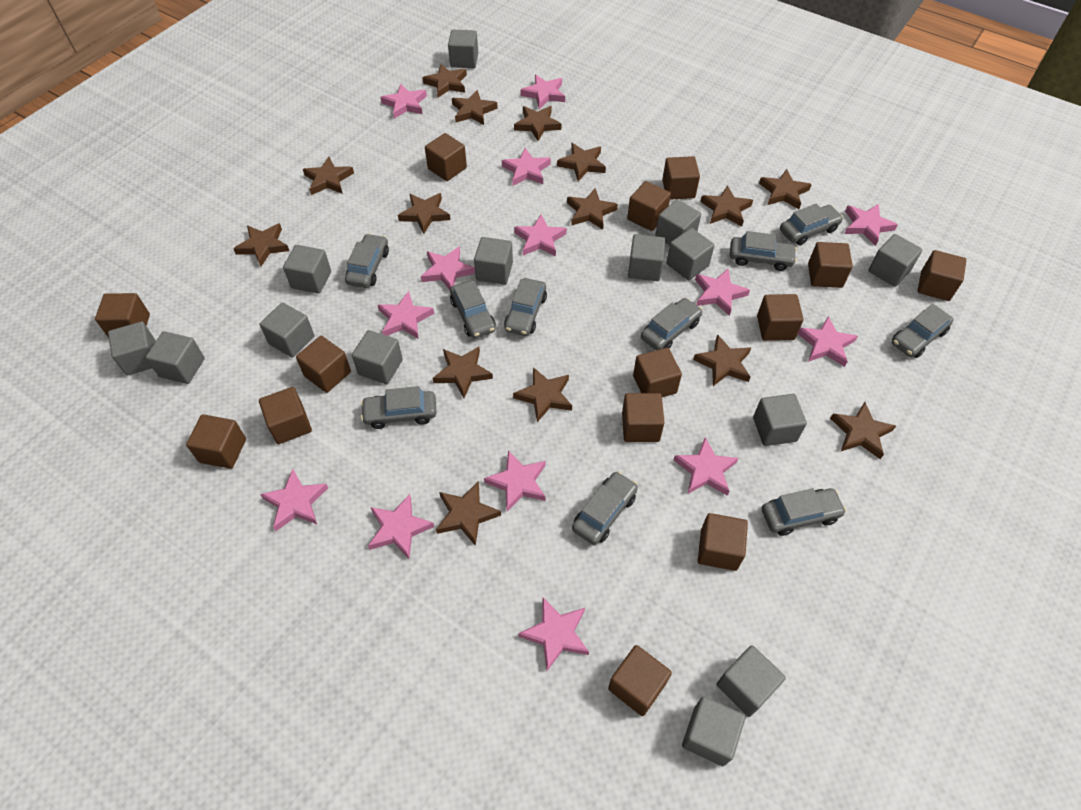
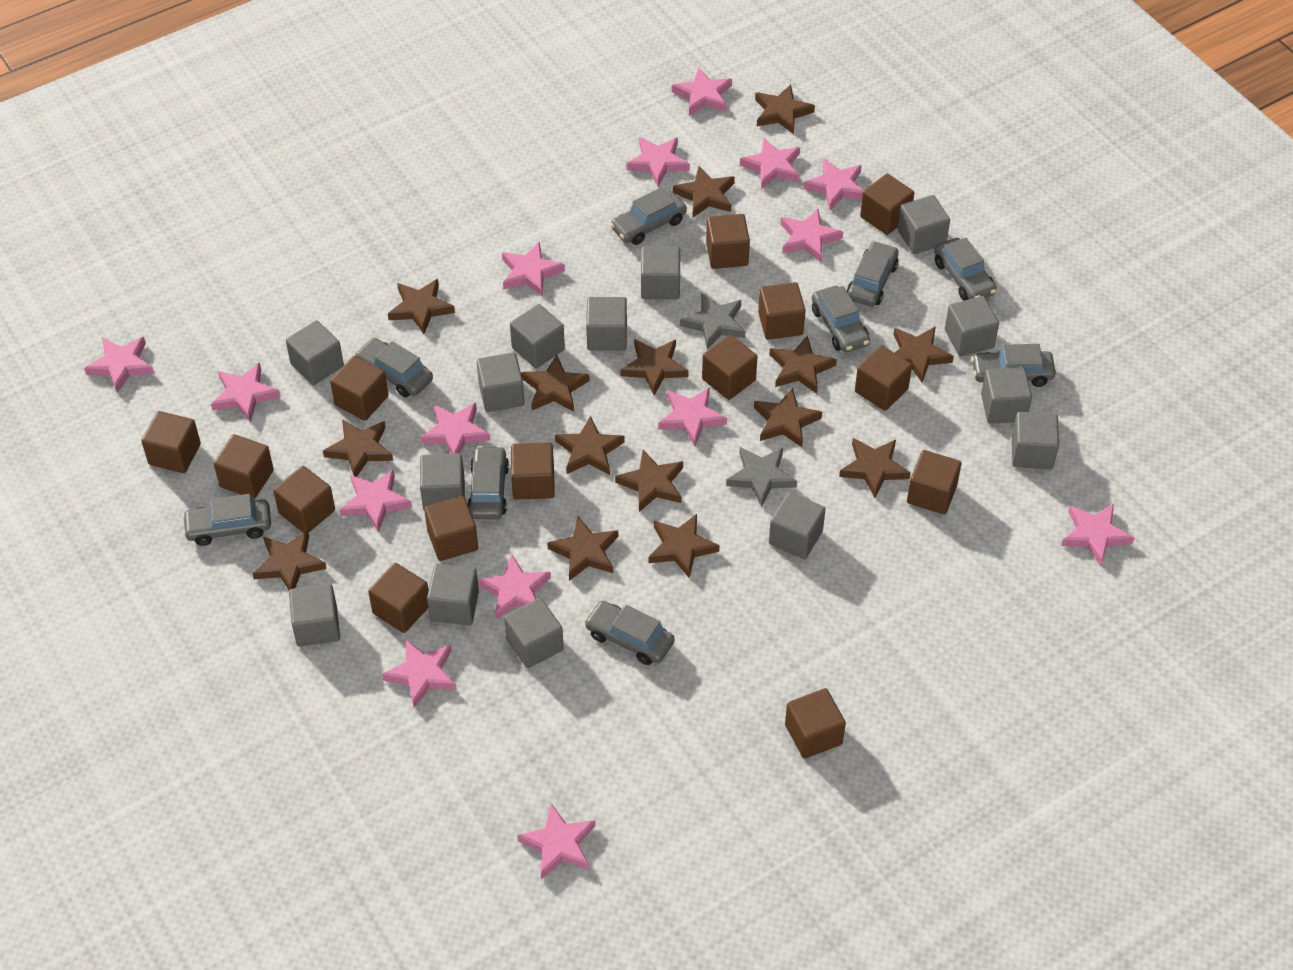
grey car: 10 -> 9
grey star: 0 -> 2
pink star: 14 -> 15

